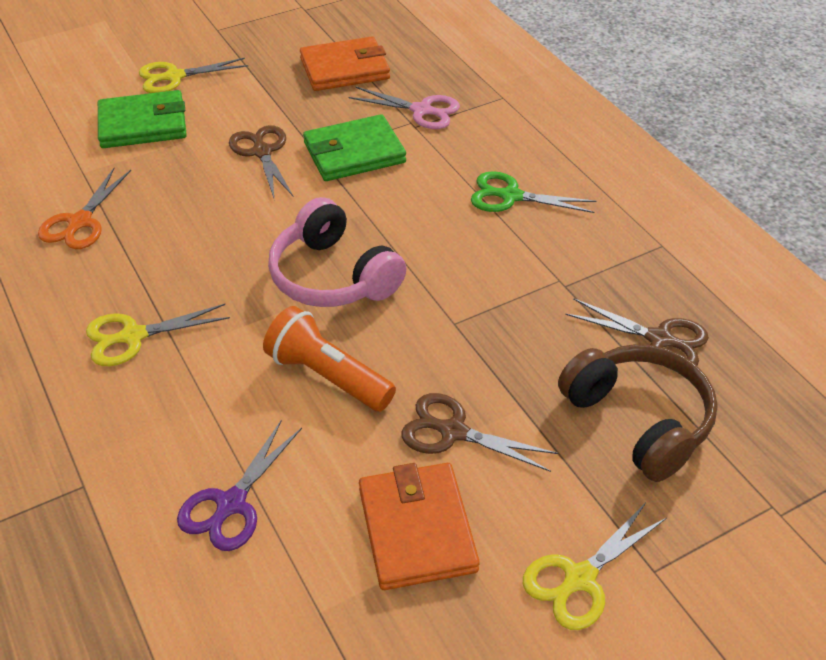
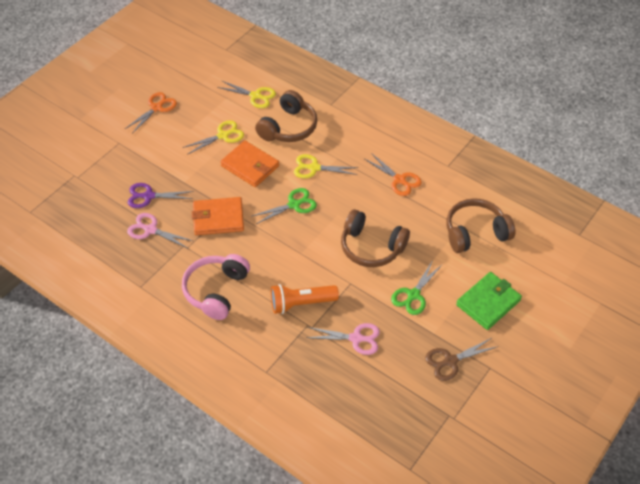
brown headphones: 1 -> 3
brown scissors: 3 -> 1
green scissors: 1 -> 2
green wallet: 2 -> 1
orange scissors: 1 -> 2
pink scissors: 1 -> 2

